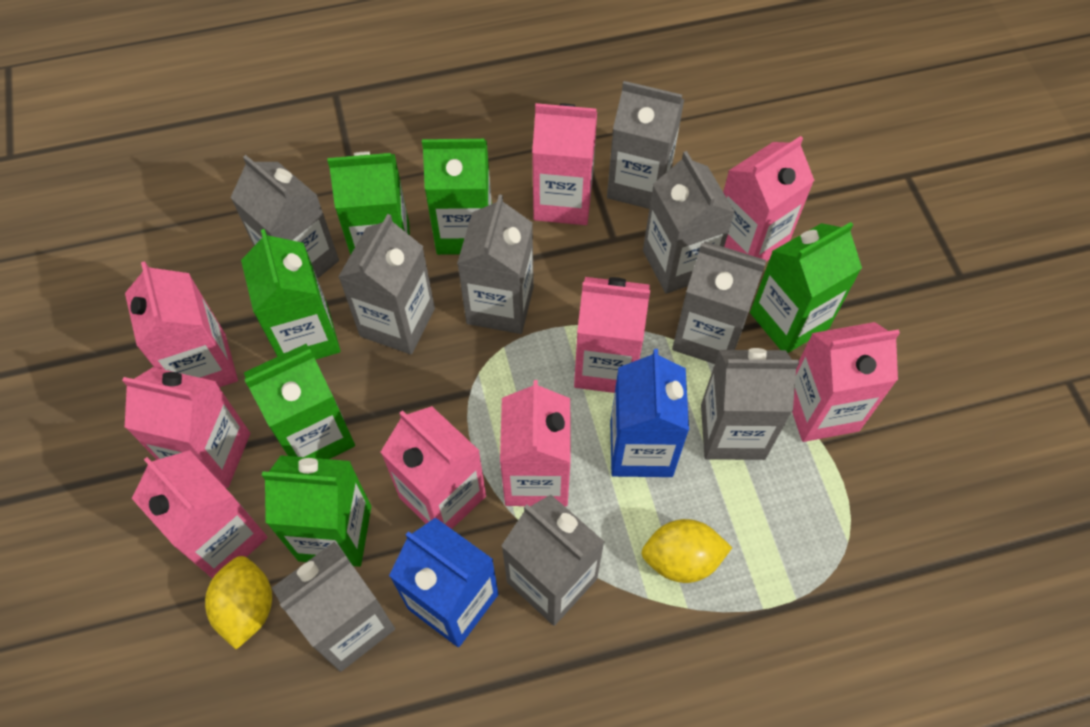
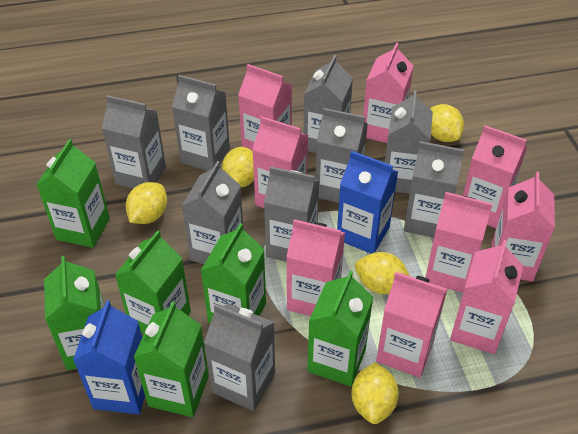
yellow lemon: 2 -> 5

